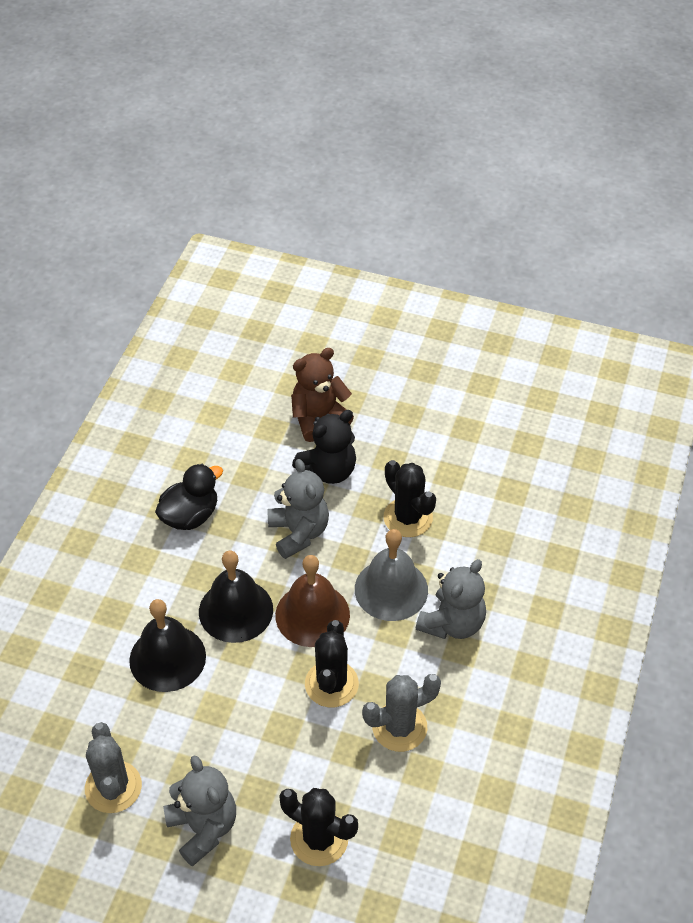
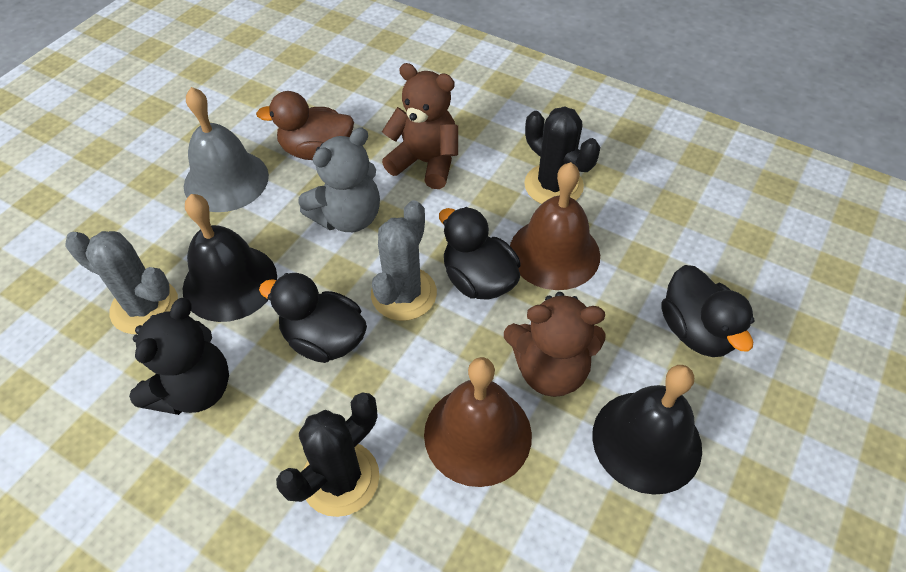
black cactus: 3 -> 2
black duck: 1 -> 3
brown bell: 1 -> 2
brown duck: 0 -> 1
brown teddy bear: 1 -> 2
grey teddy bear: 3 -> 1

